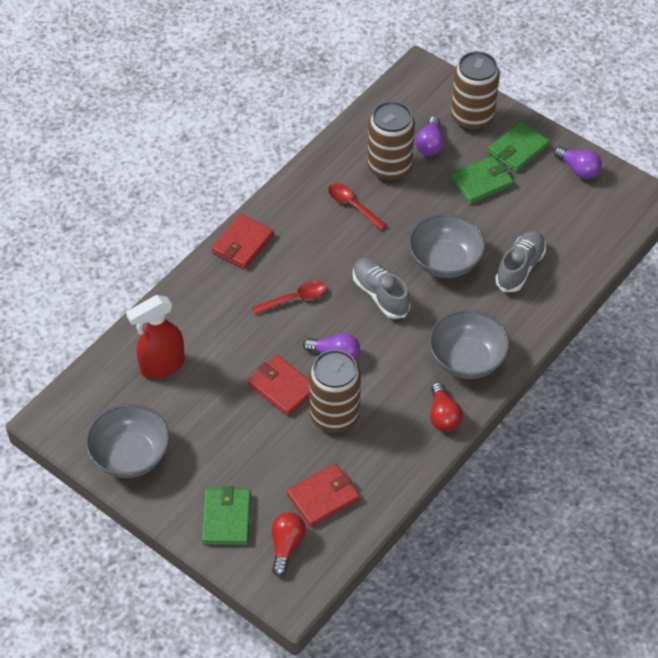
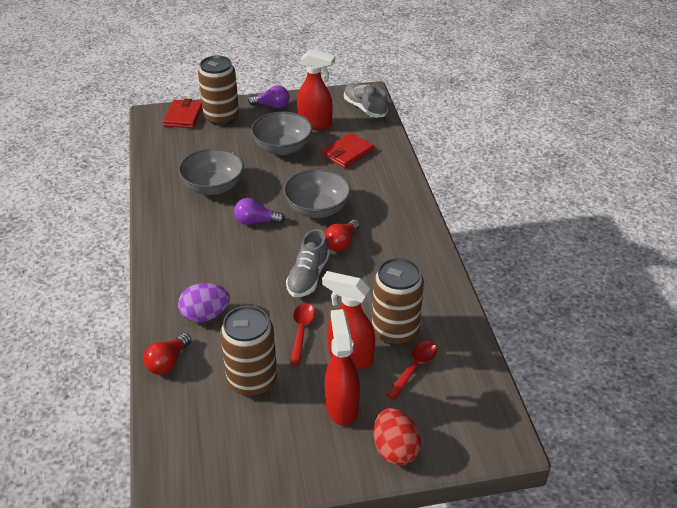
green wallet: 3 -> 0
purple egg: 0 -> 1
purple light bulb: 3 -> 2
red egg: 0 -> 1
red spray bottle: 1 -> 3
red wallet: 3 -> 2

